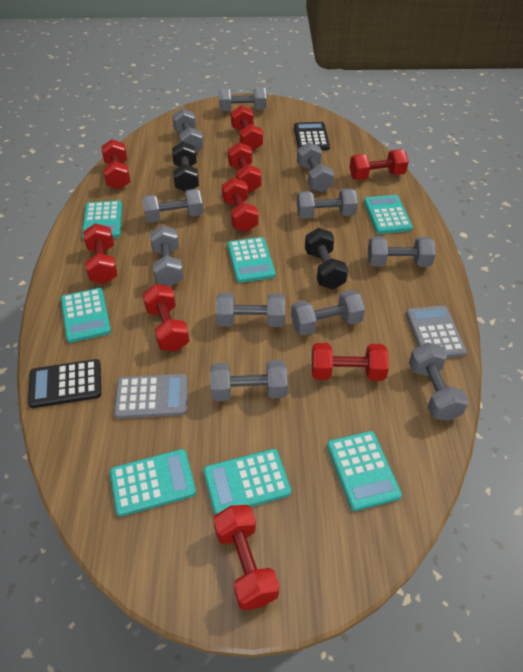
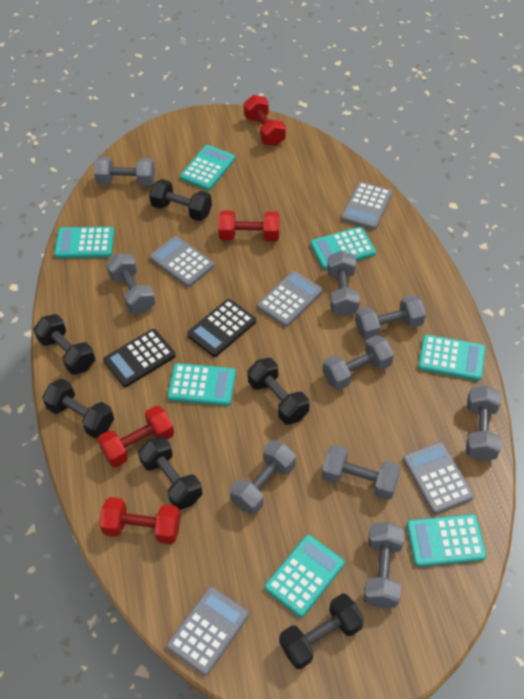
black dumbbell: 2 -> 6
grey calculator: 2 -> 5
grey dumbbell: 11 -> 9
red dumbbell: 9 -> 4

